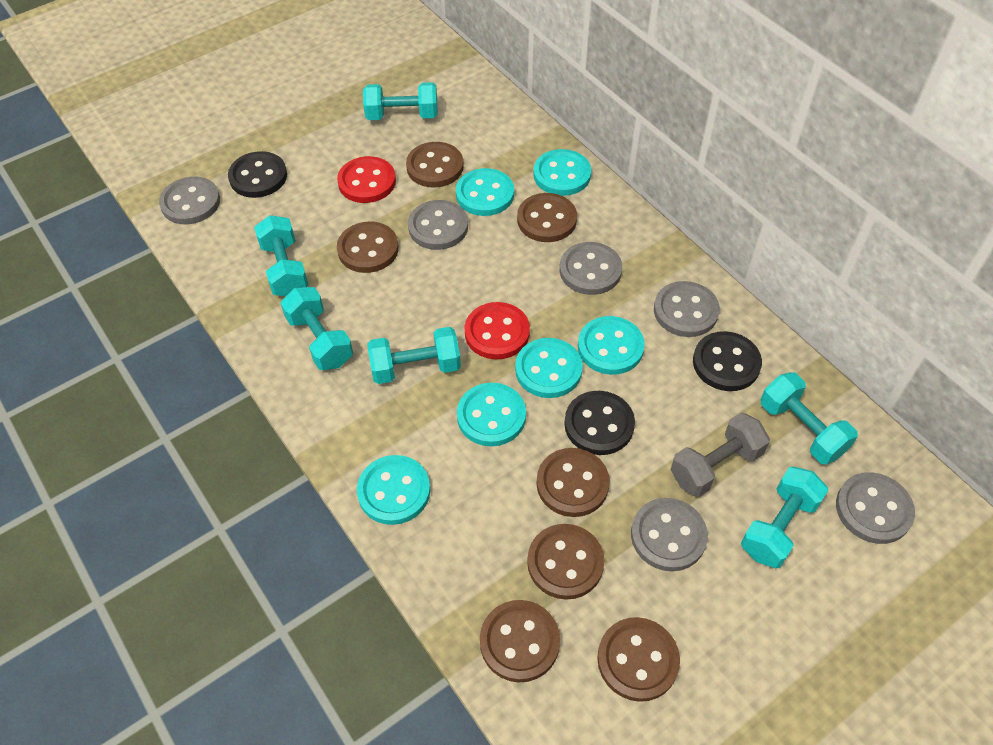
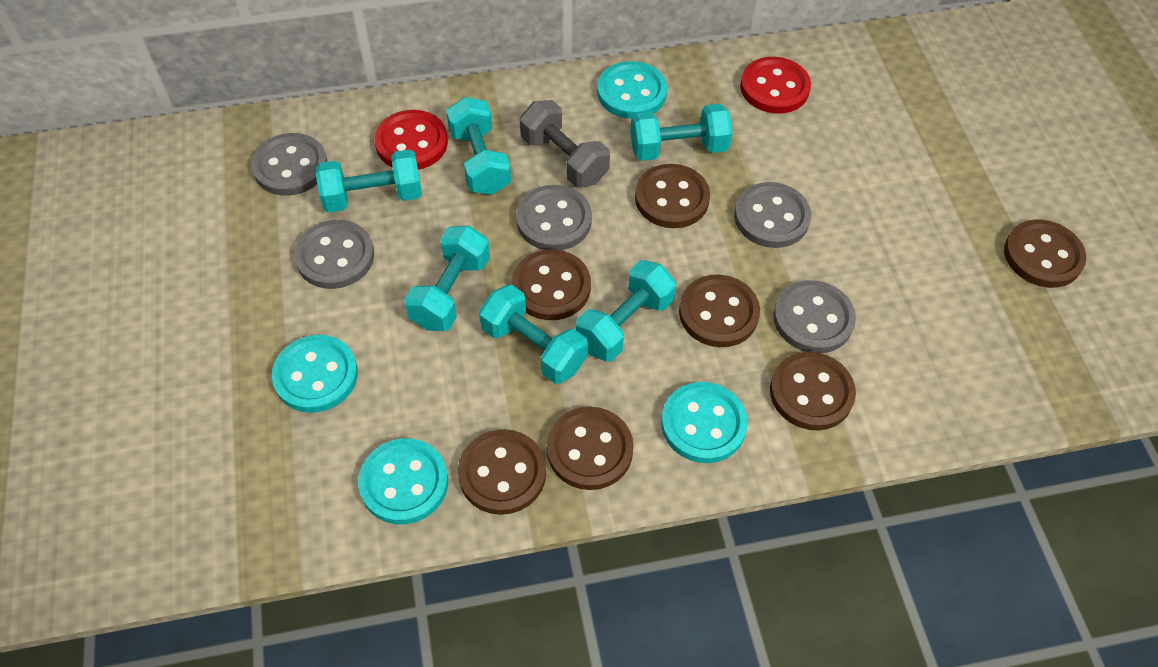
black button: 3 -> 0
grey button: 6 -> 5
turquoise button: 6 -> 4

